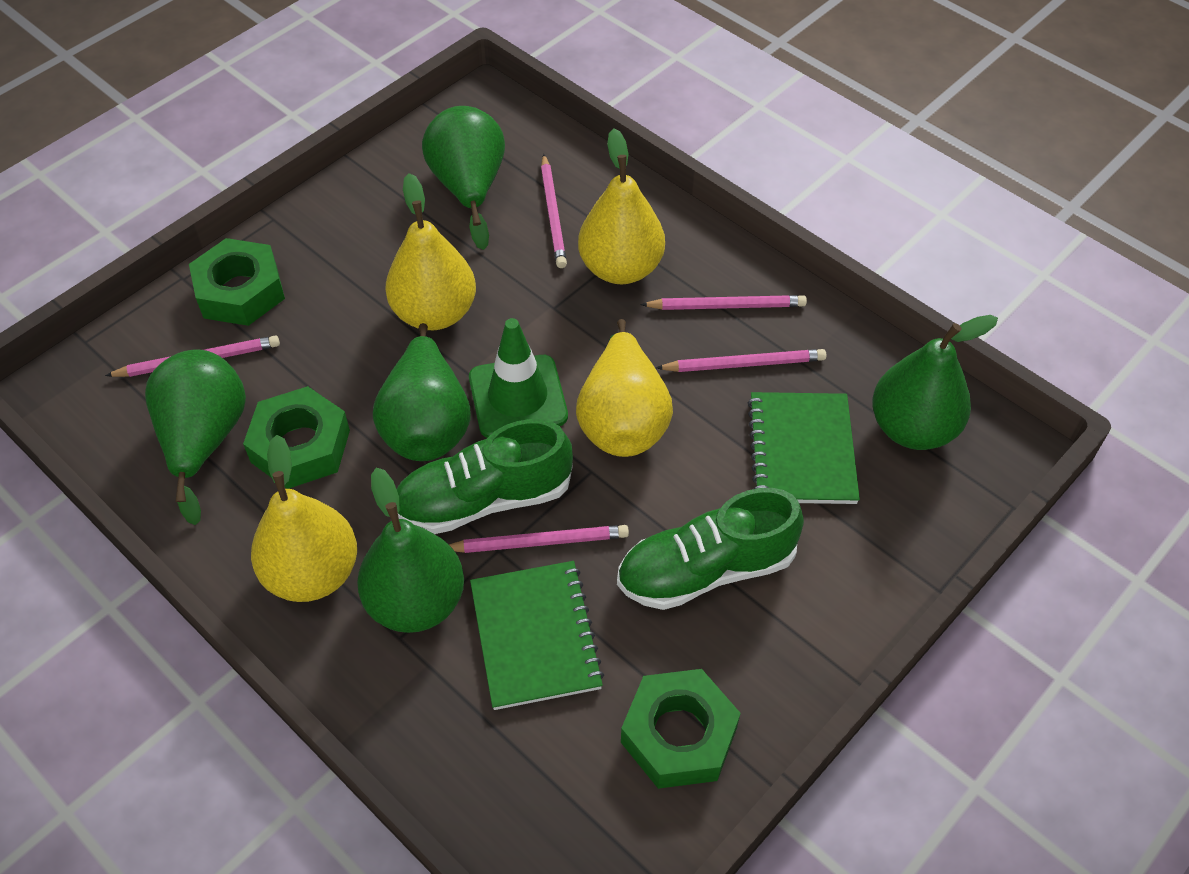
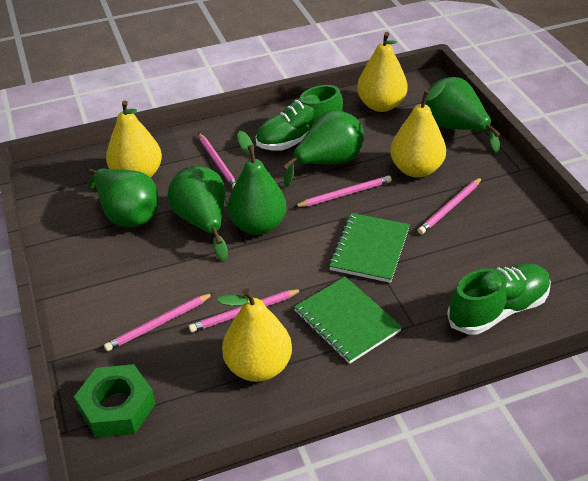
green nut: 3 -> 1
green traffic cone: 1 -> 0

